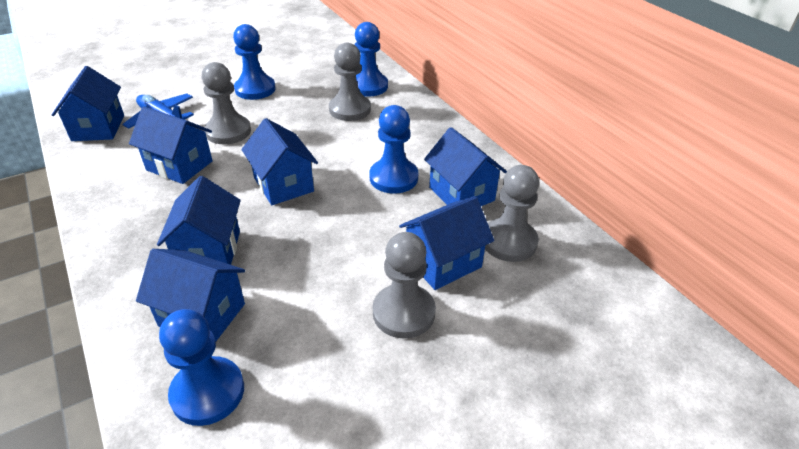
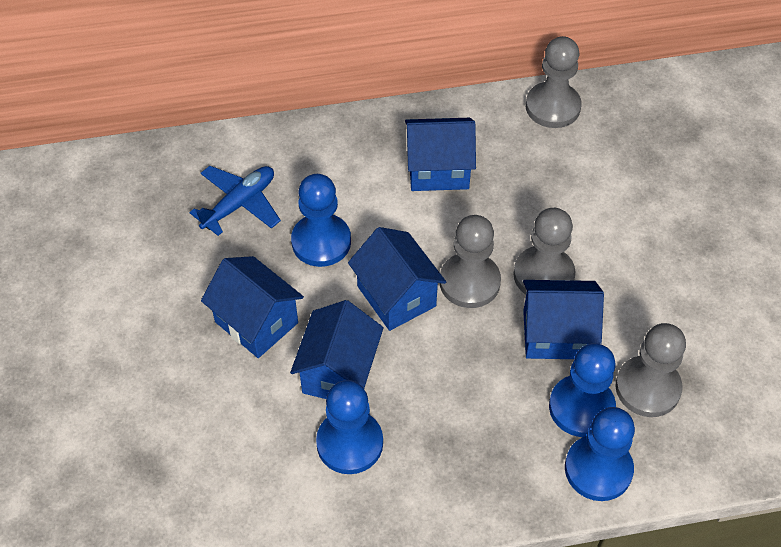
blue house: 7 -> 5

